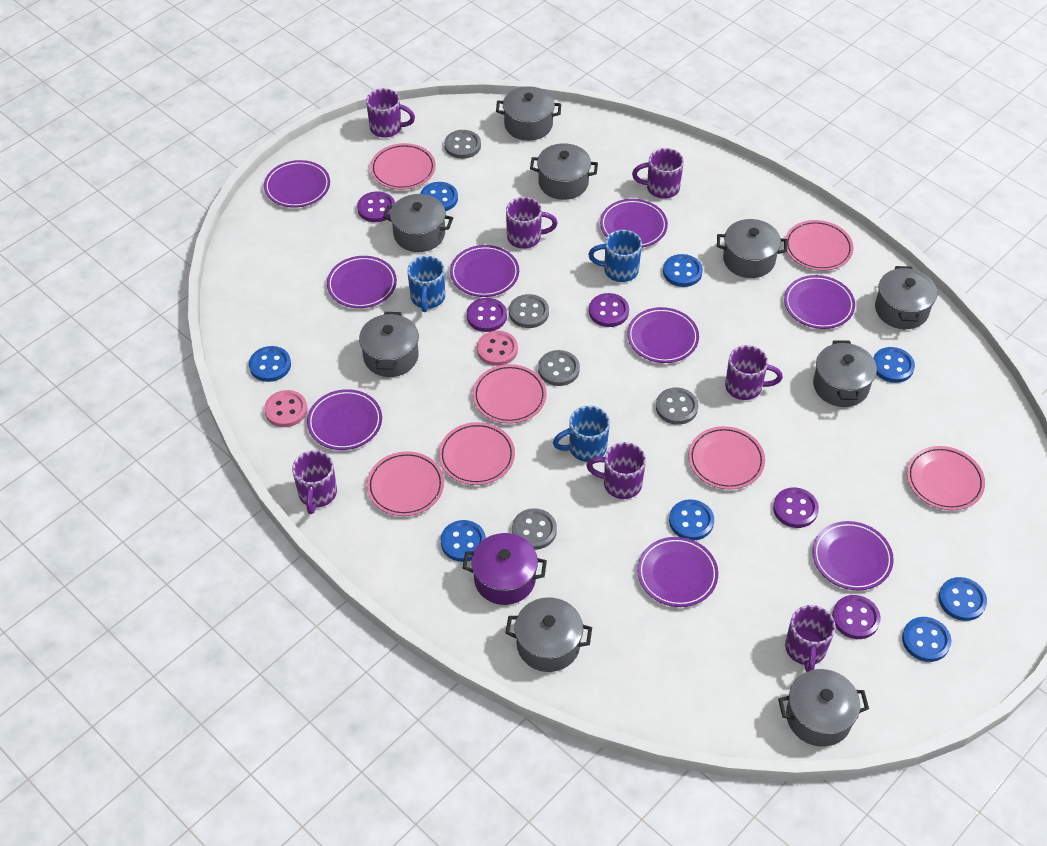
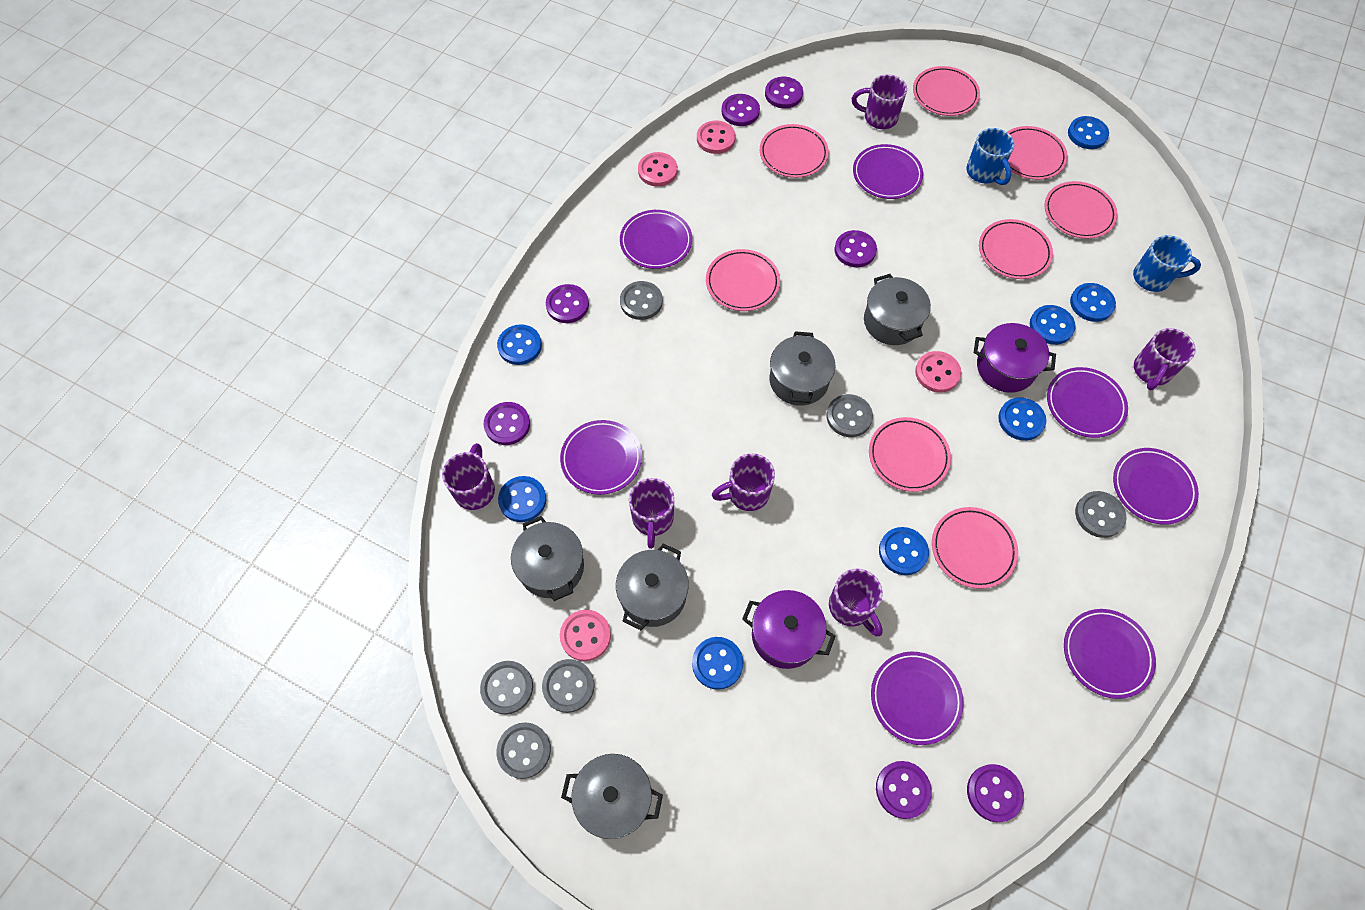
blue mug: 3 -> 2
grey button: 5 -> 6
grey pot: 9 -> 5
pink button: 2 -> 4
pink plate: 7 -> 8
purple button: 5 -> 7
purple mug: 7 -> 6
purple plate: 9 -> 7
purple pot: 1 -> 2

